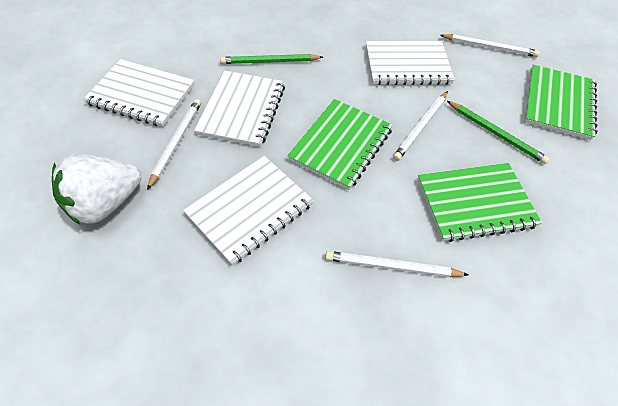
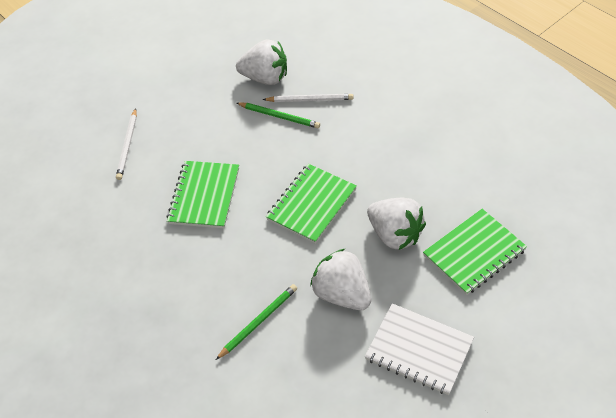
white notebook: 4 -> 1
white pencil: 4 -> 2
white strawberry: 1 -> 3

